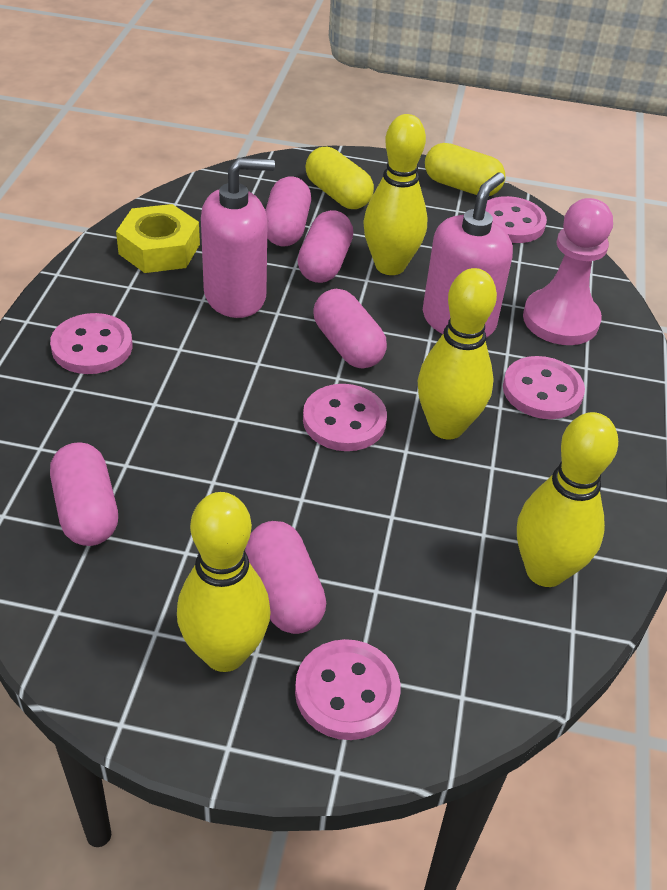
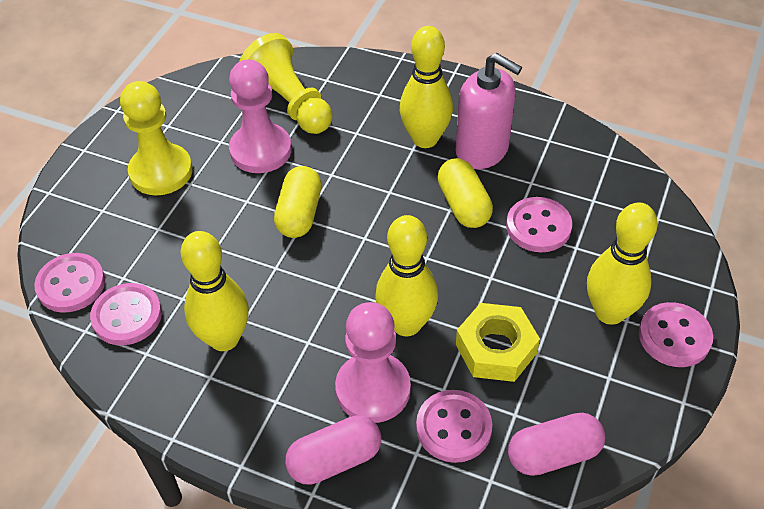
pink capsule: 5 -> 2
pink pawn: 1 -> 2
pink soap dispenser: 2 -> 1
yellow pawn: 0 -> 2

